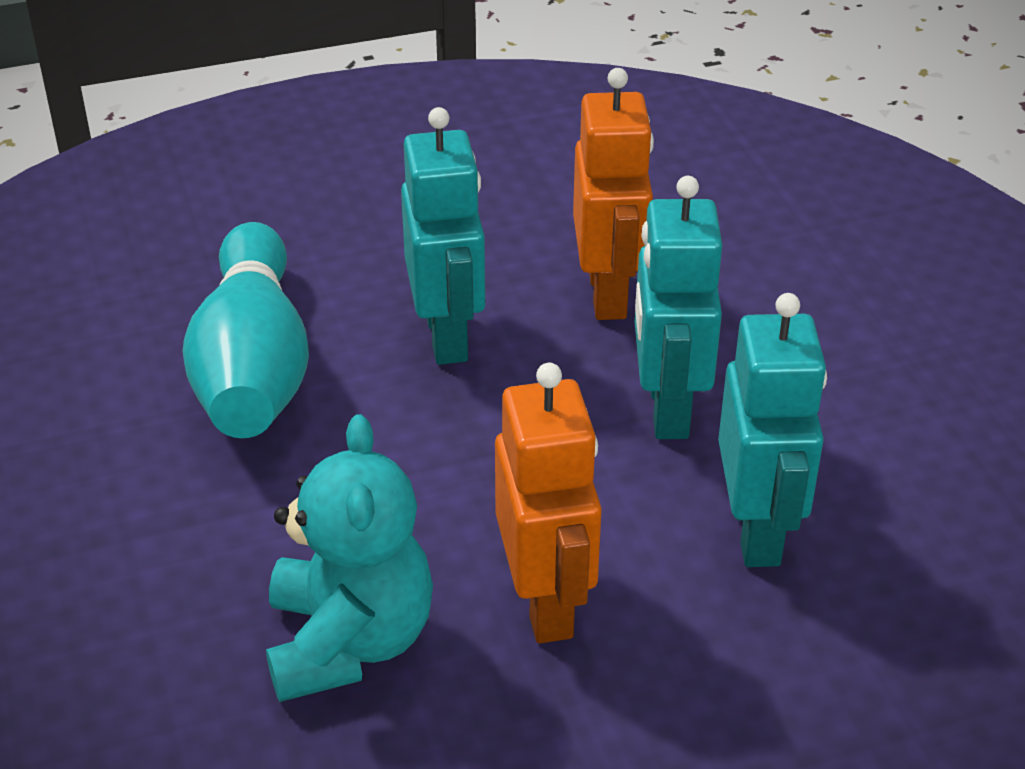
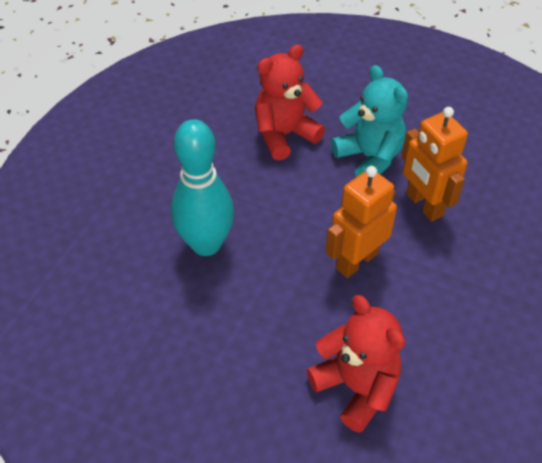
red teddy bear: 0 -> 2
turquoise robot: 3 -> 0

